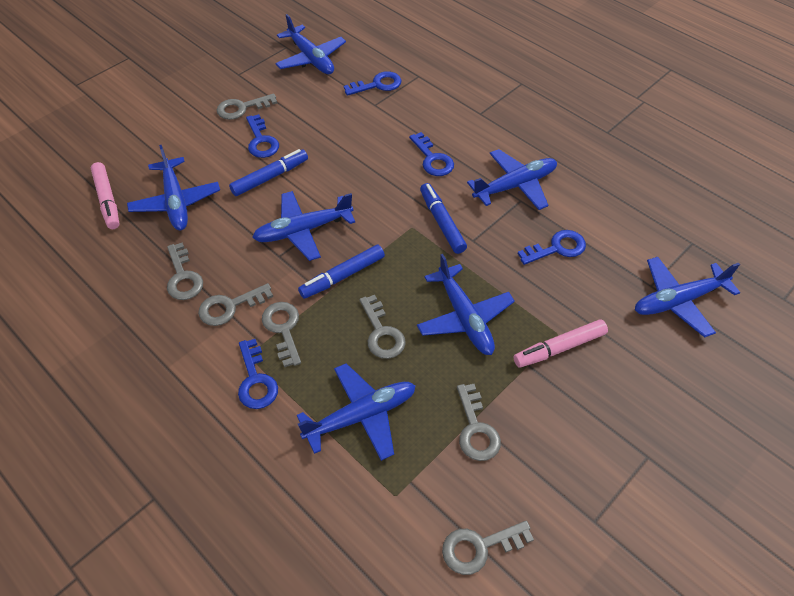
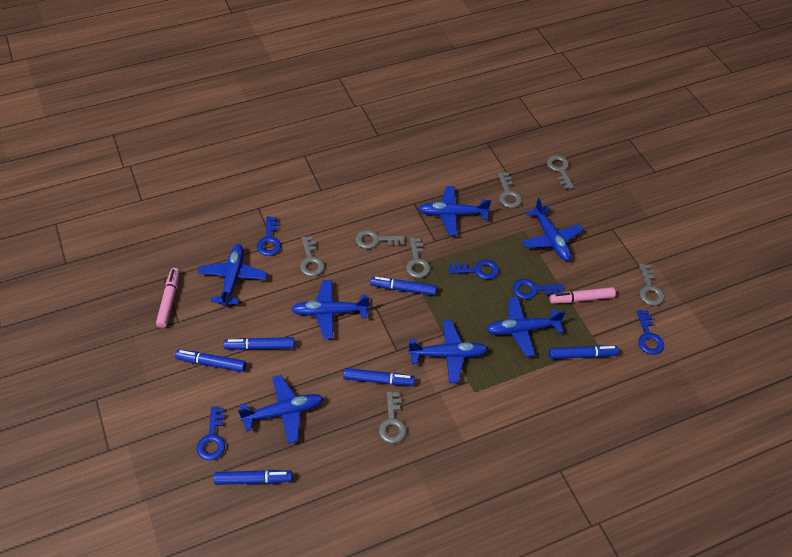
blue marker: 3 -> 6

